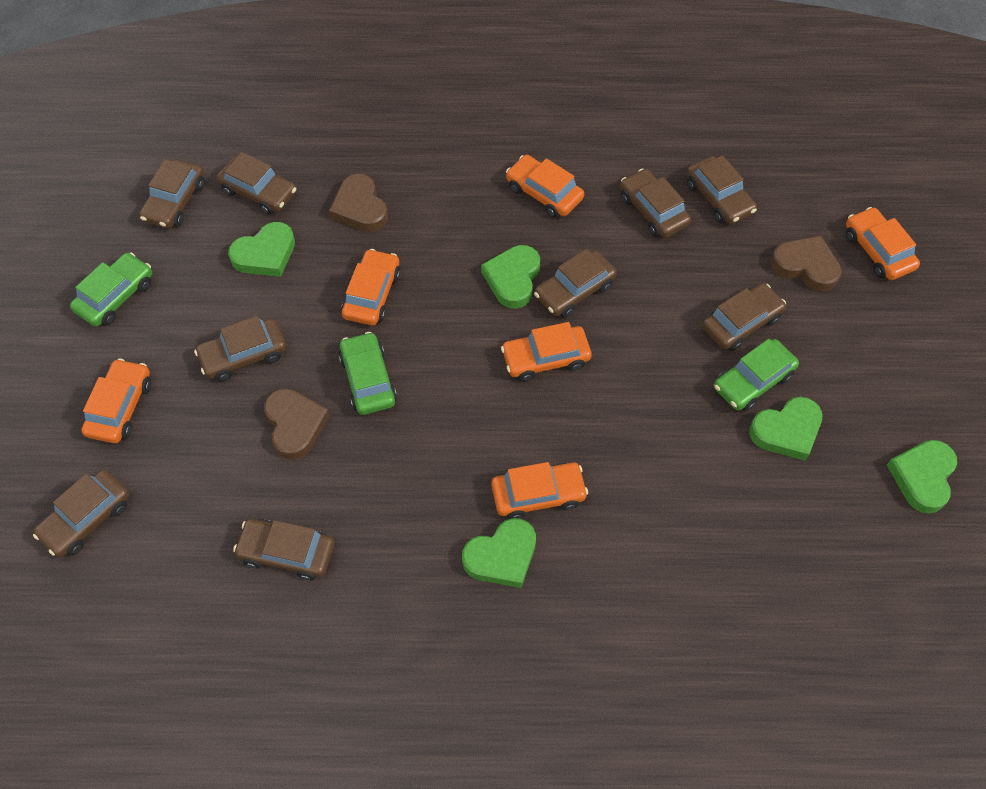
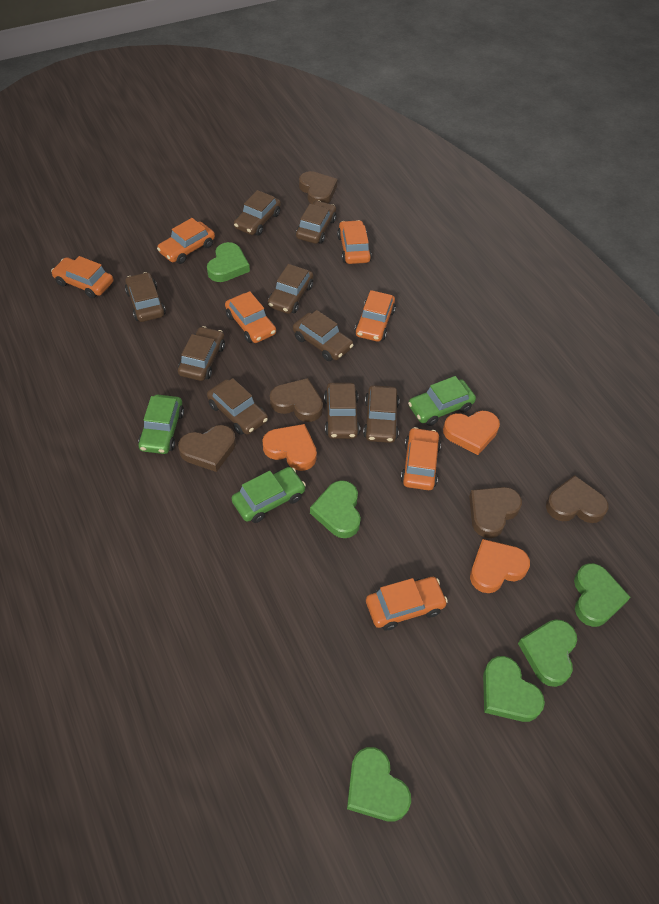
brown heart: 3 -> 5
green heart: 5 -> 6
orange car: 6 -> 7
orange heart: 0 -> 3

